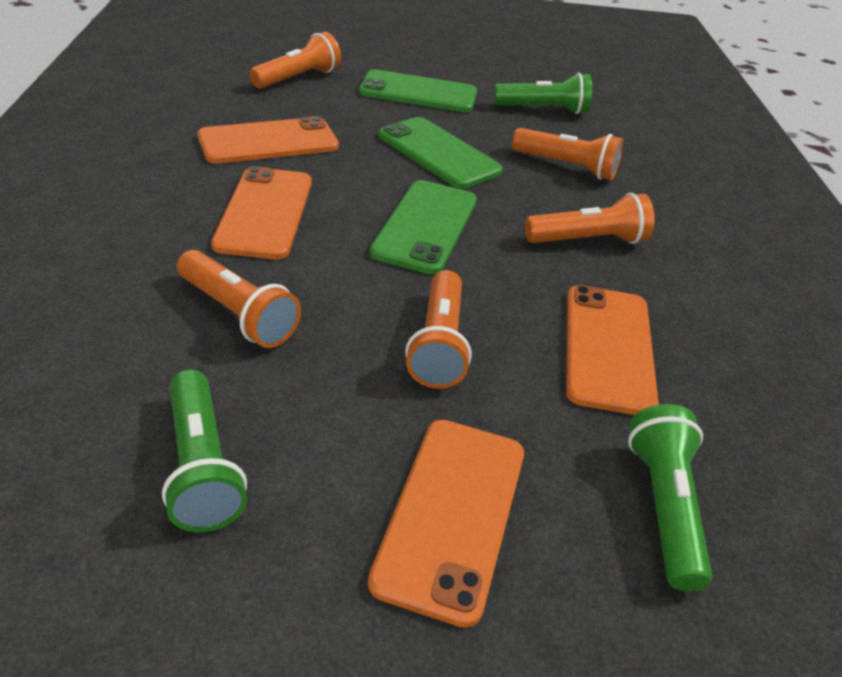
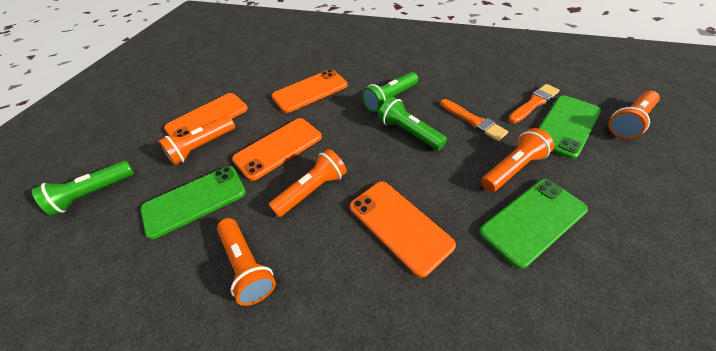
orange brush: 0 -> 2

